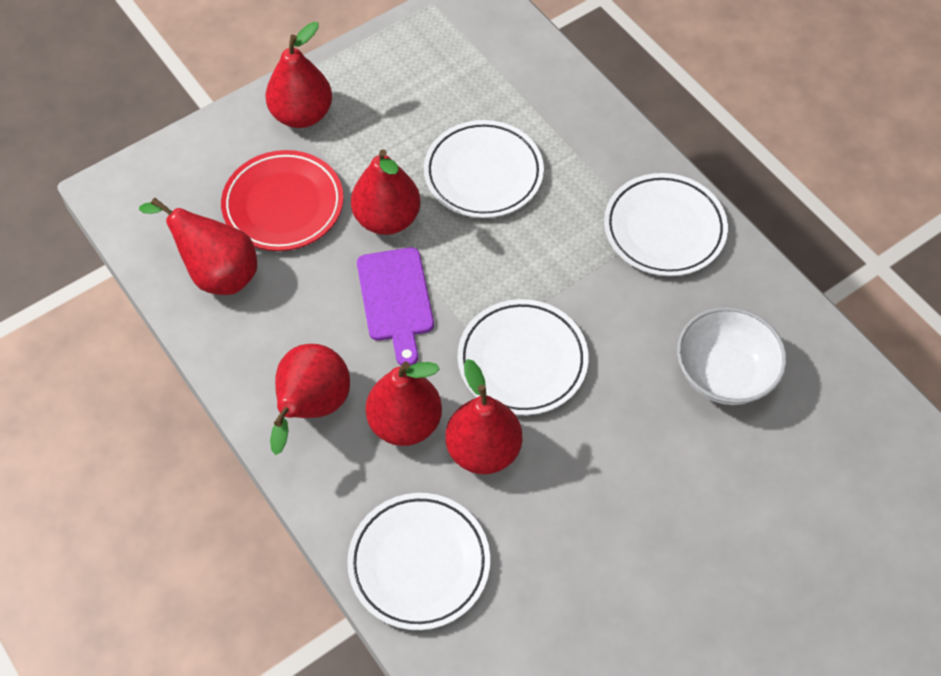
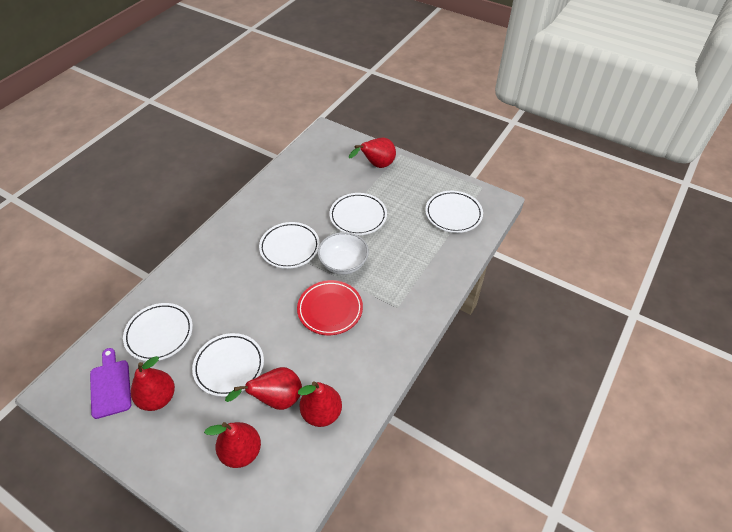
red pear: 6 -> 5
white plate: 4 -> 5

